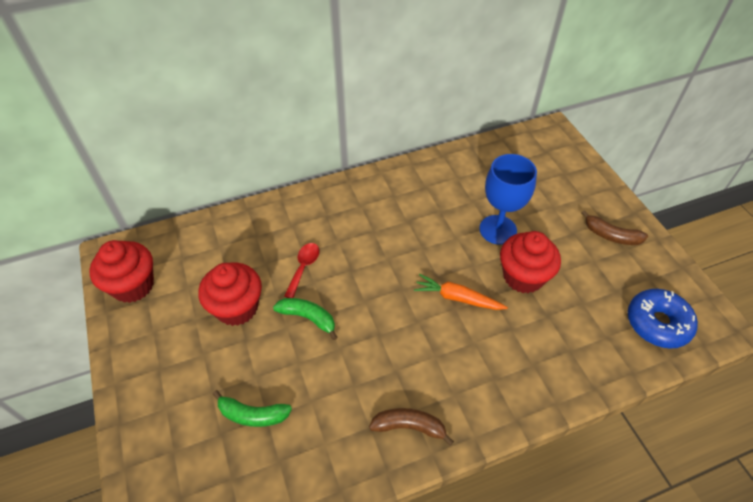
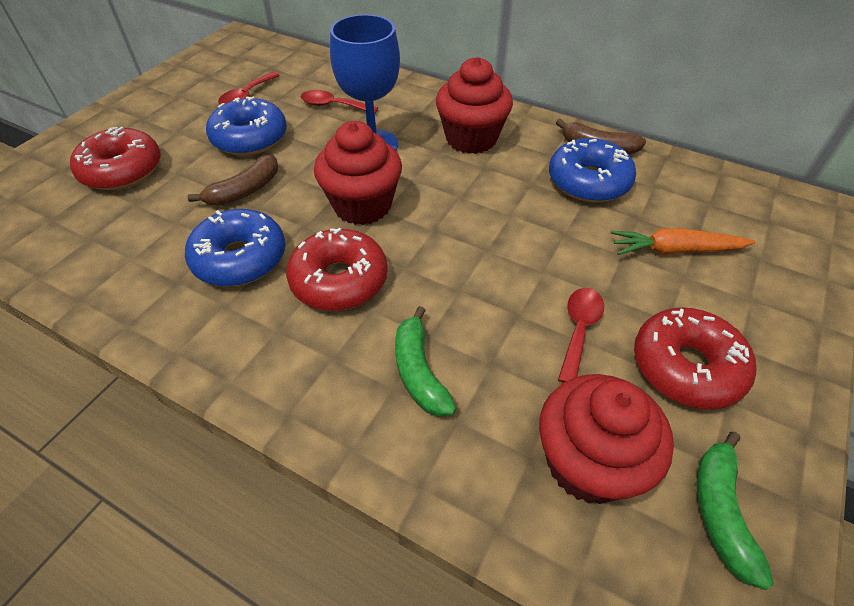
blue donut: 1 -> 3
red donut: 0 -> 3
red spoon: 1 -> 3

